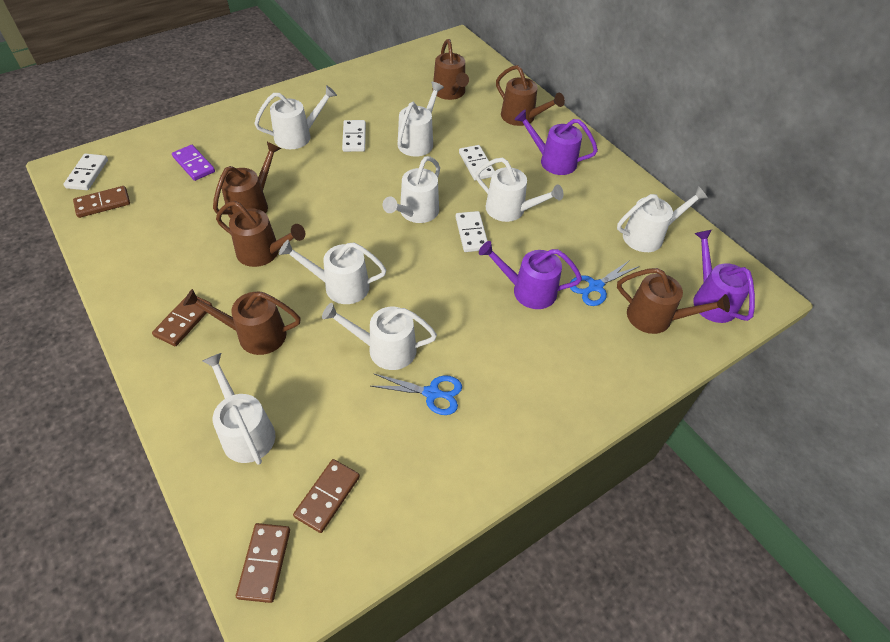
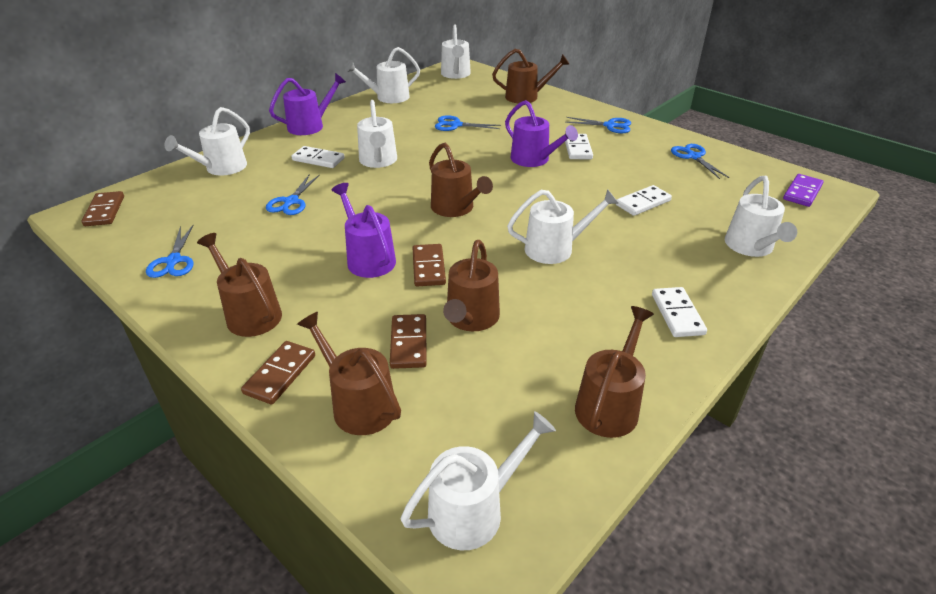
blue scissors: 2 -> 5
white watering can: 8 -> 7

